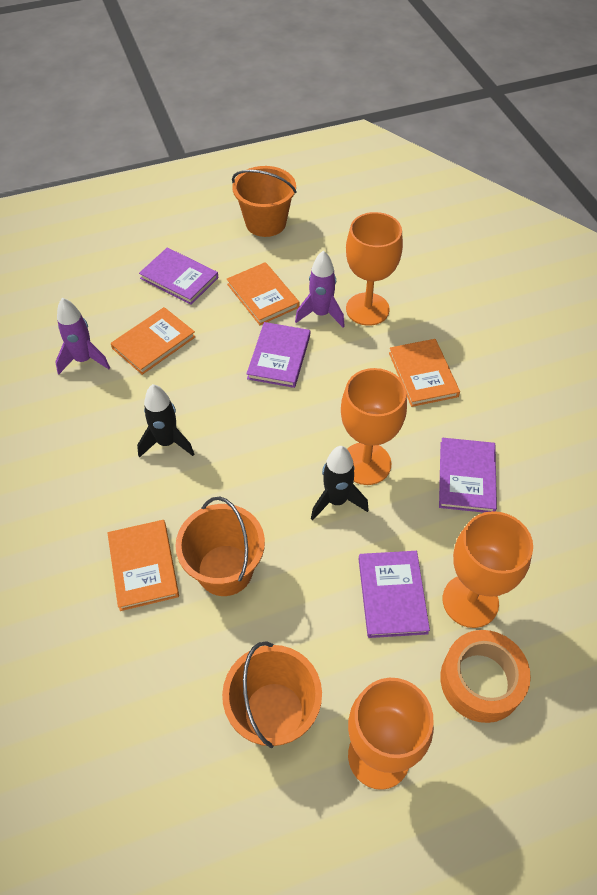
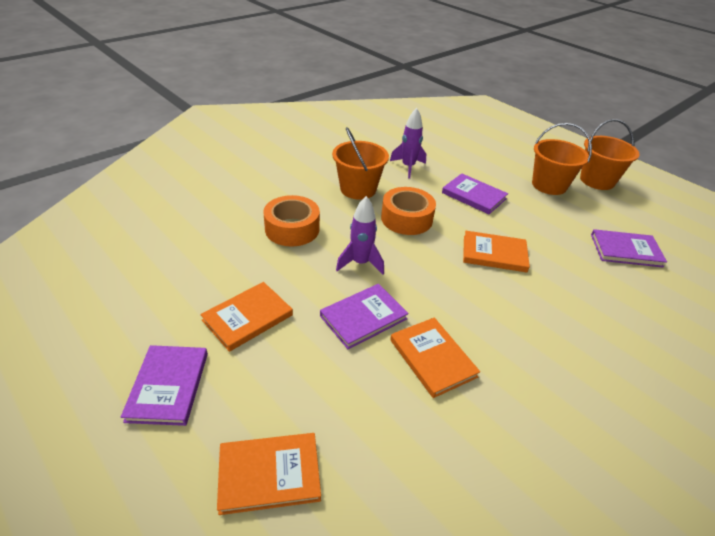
black rocket: 2 -> 0
orange goblet: 4 -> 0
orange tape: 1 -> 2

